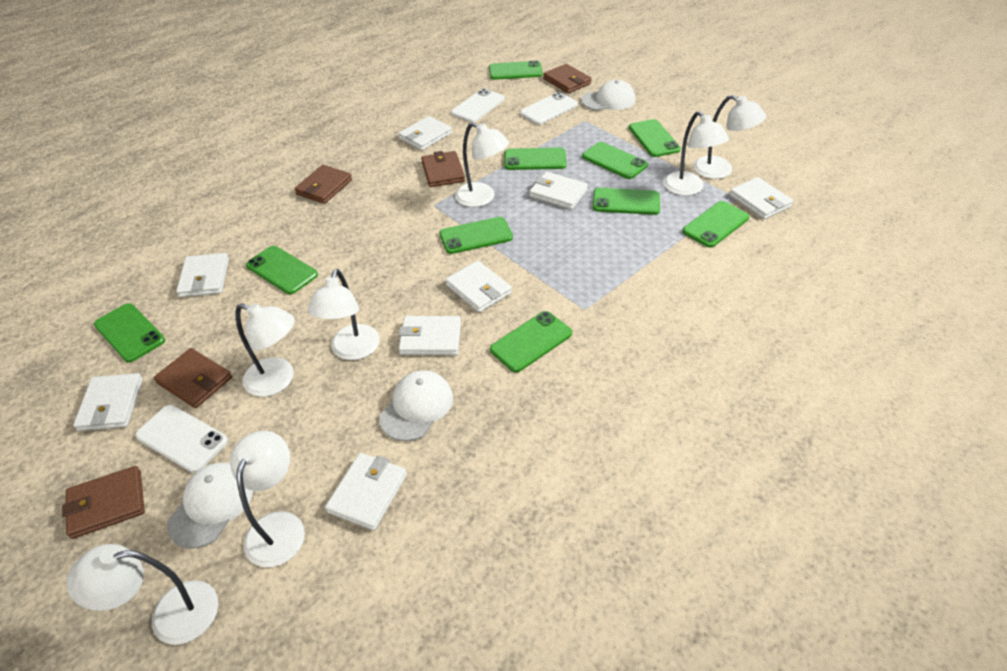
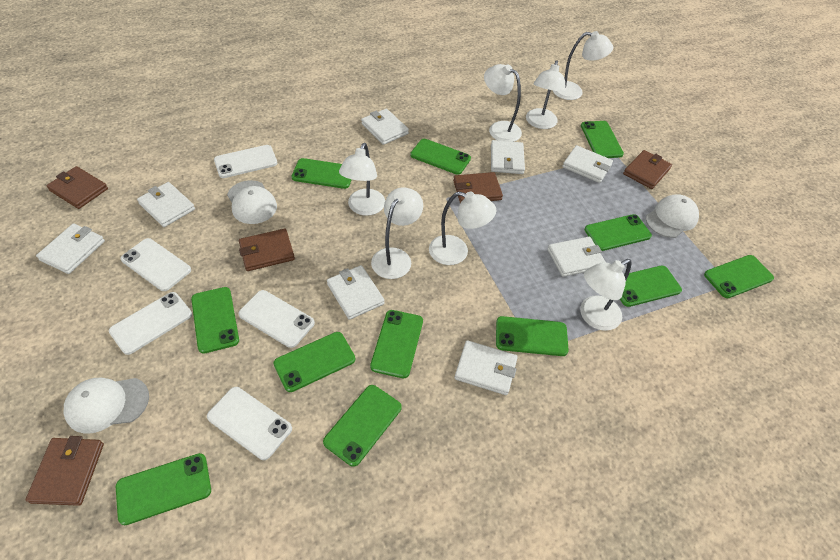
green phone: 10 -> 12
white phone: 3 -> 5

